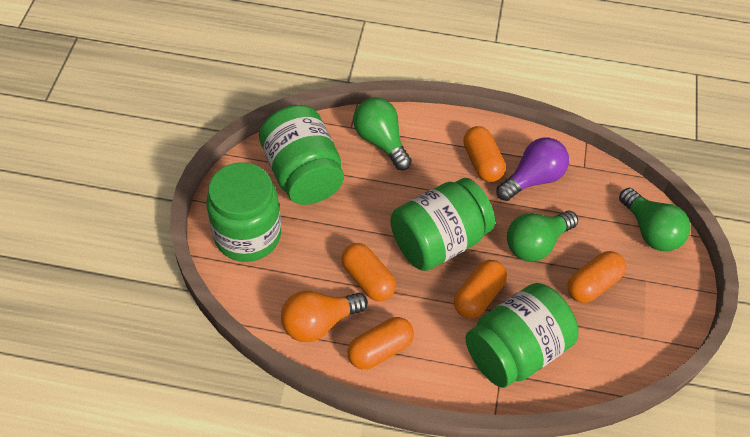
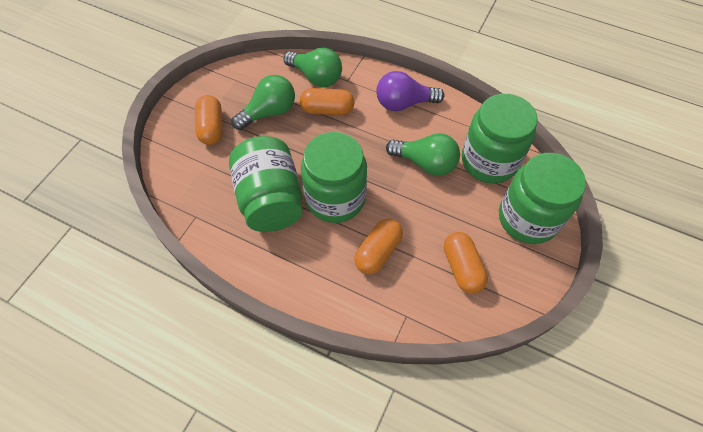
orange capsule: 5 -> 4
orange light bulb: 1 -> 0

